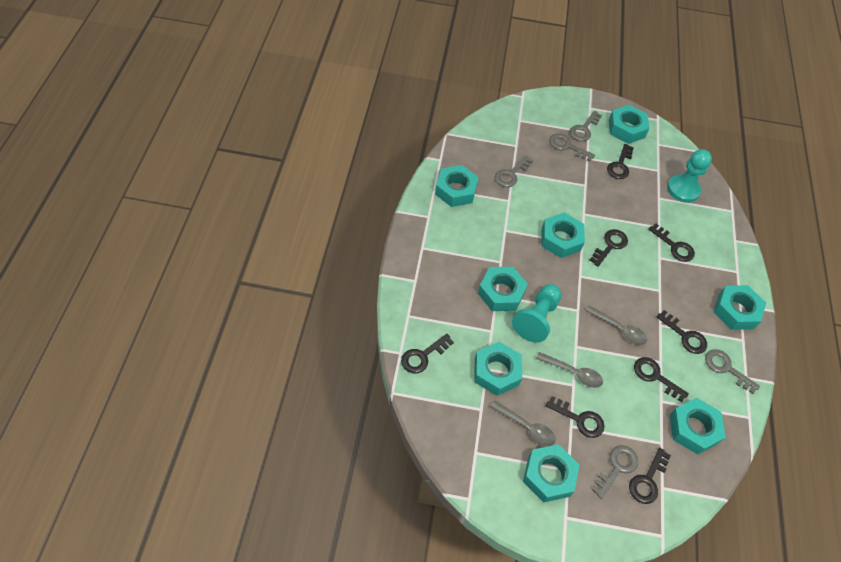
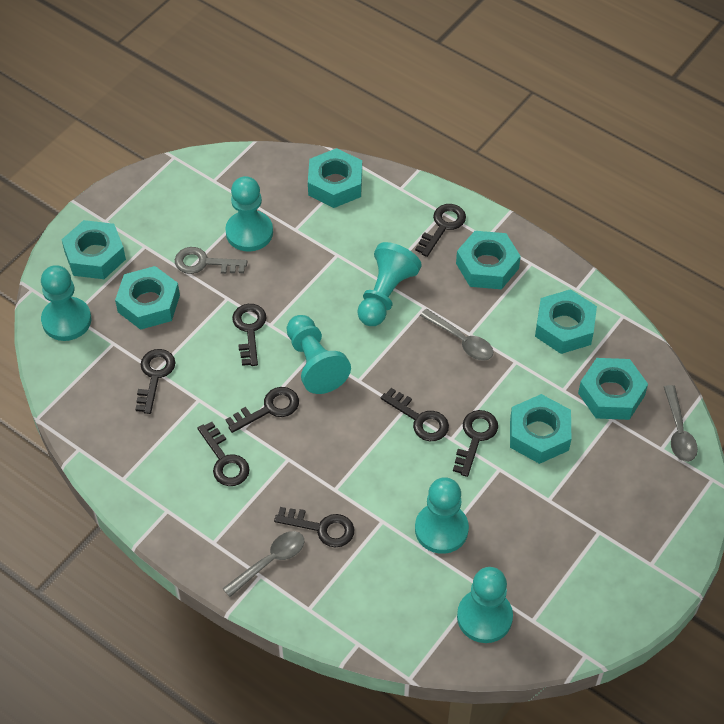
grey key: 5 -> 1
turquoise nut: 8 -> 7
turquoise pawn: 2 -> 6

